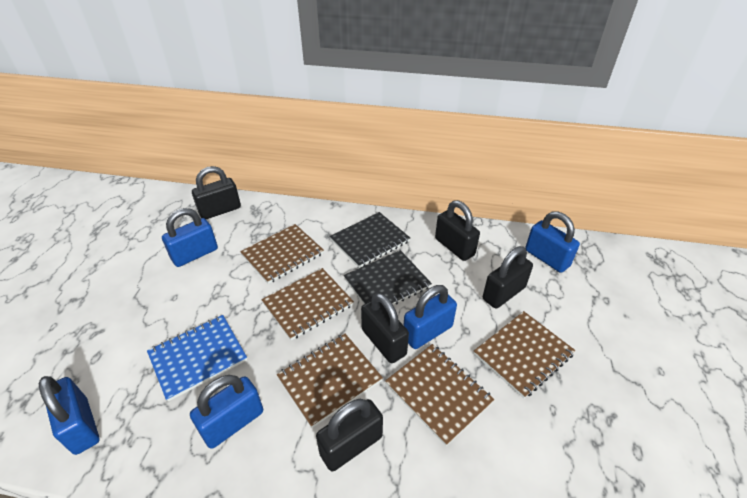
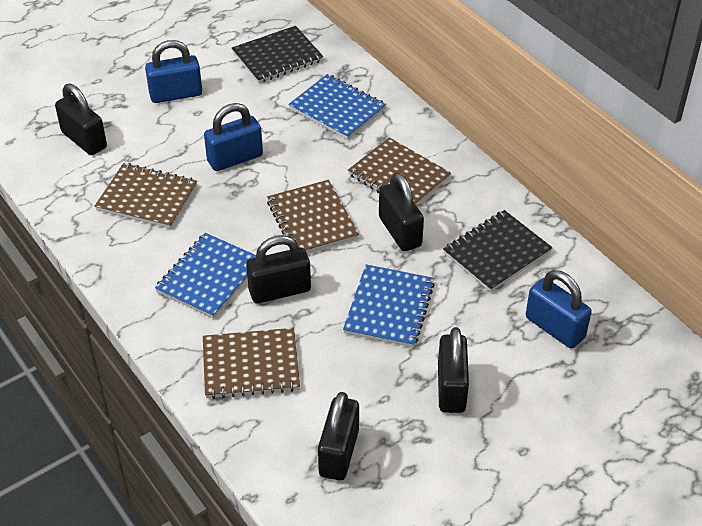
blue notebook: 1 -> 3
blue padlock: 5 -> 3
brown notebook: 5 -> 4

